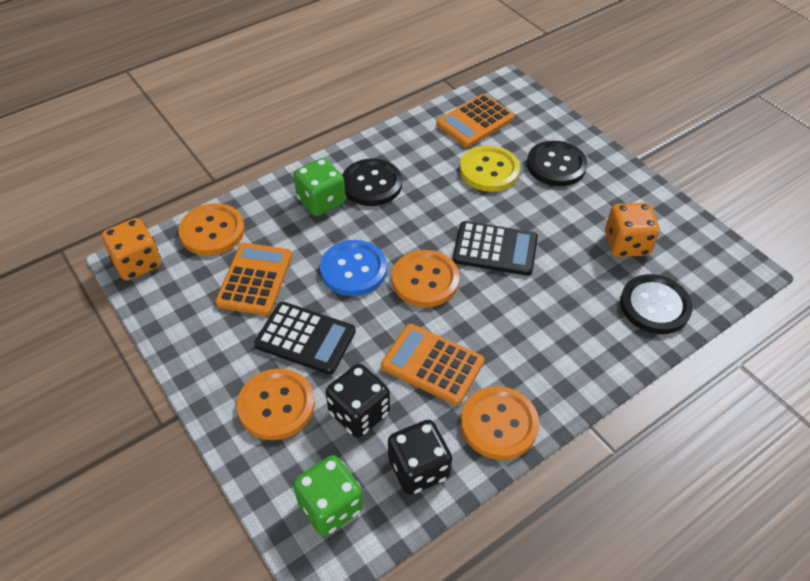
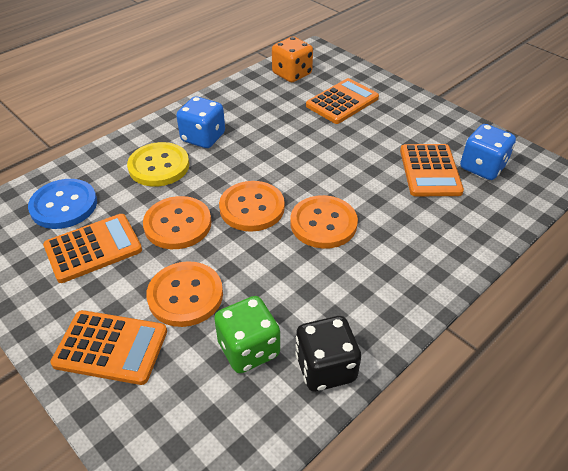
black button: 3 -> 0
black calculator: 2 -> 0
black dice: 2 -> 1
blue dice: 0 -> 2
green dice: 2 -> 1
orange calculator: 3 -> 4
orange dice: 2 -> 1

